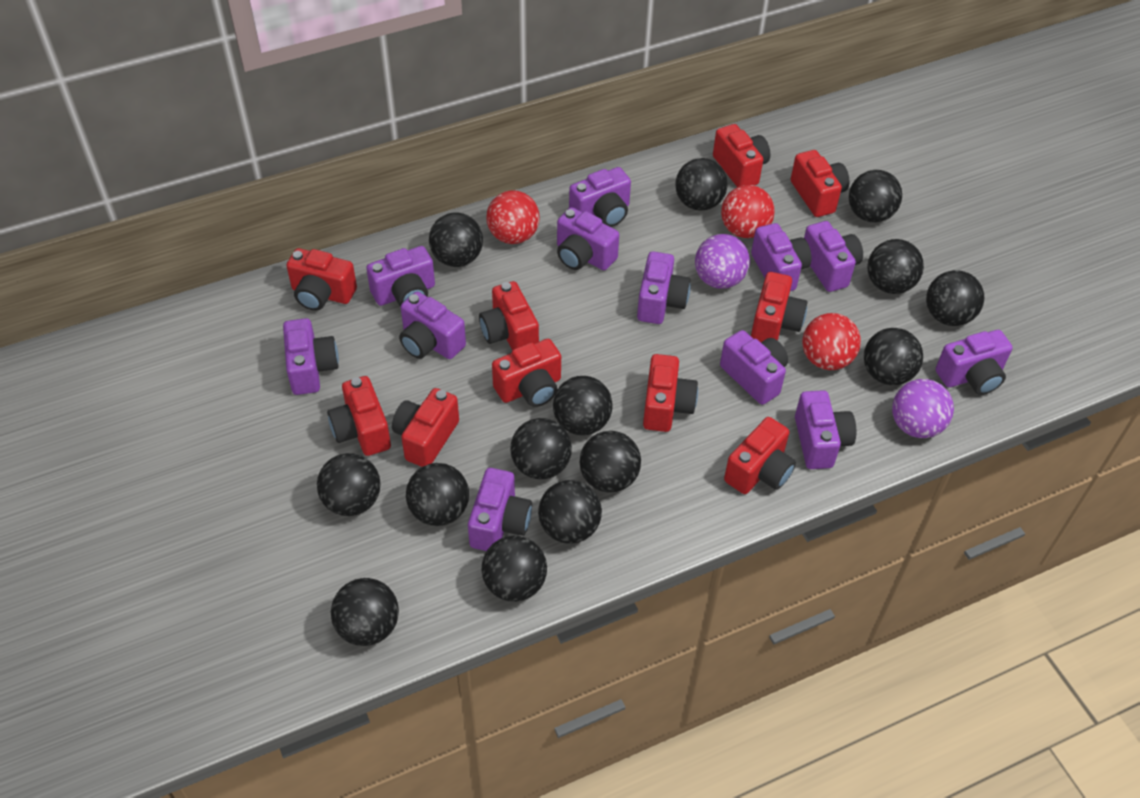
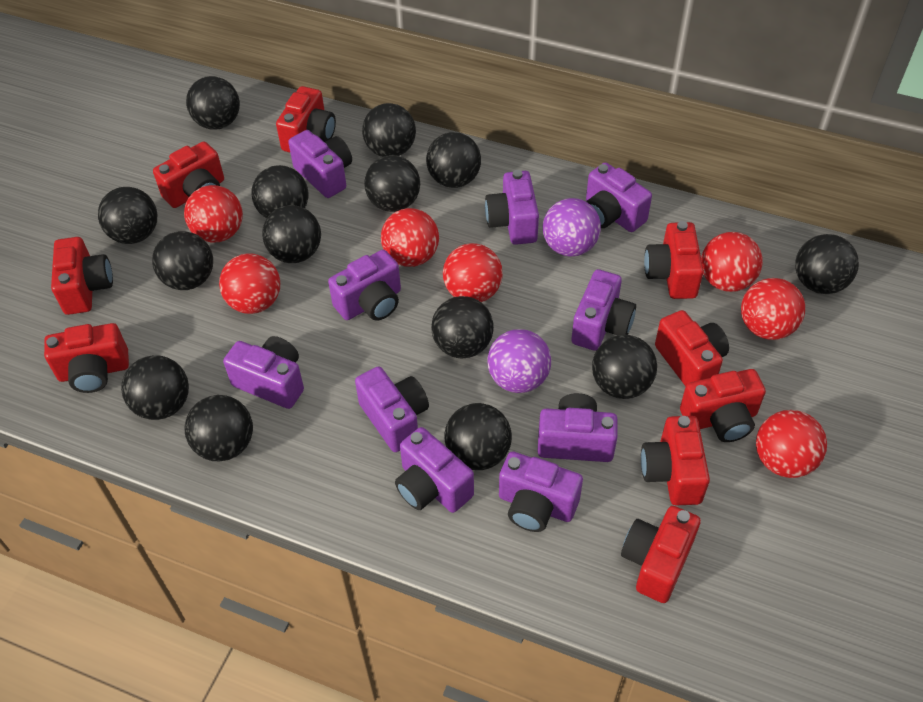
purple camera: 12 -> 10
red ball: 3 -> 7
red camera: 10 -> 9

